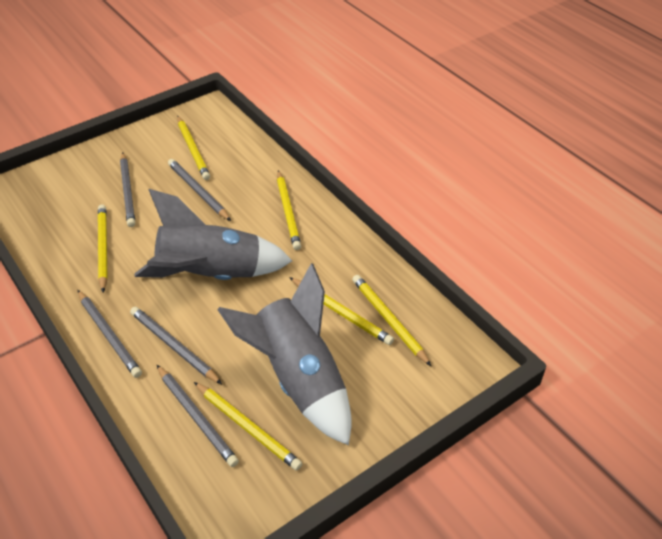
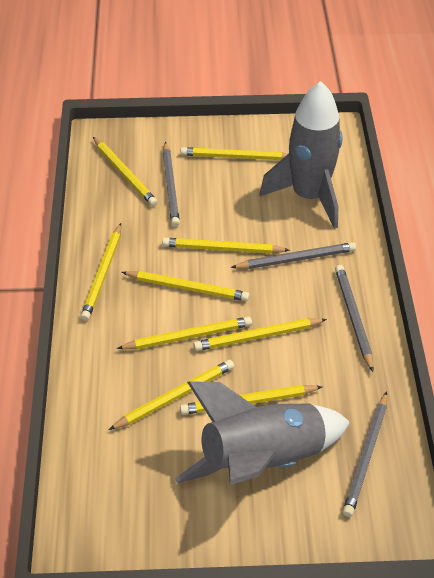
grey pencil: 5 -> 4
yellow pencil: 6 -> 9

